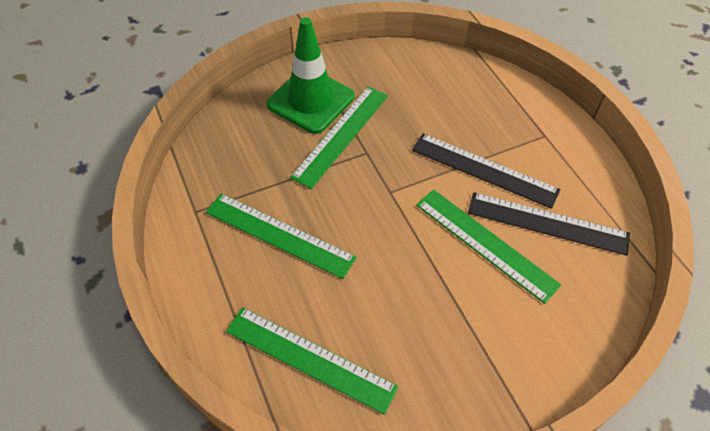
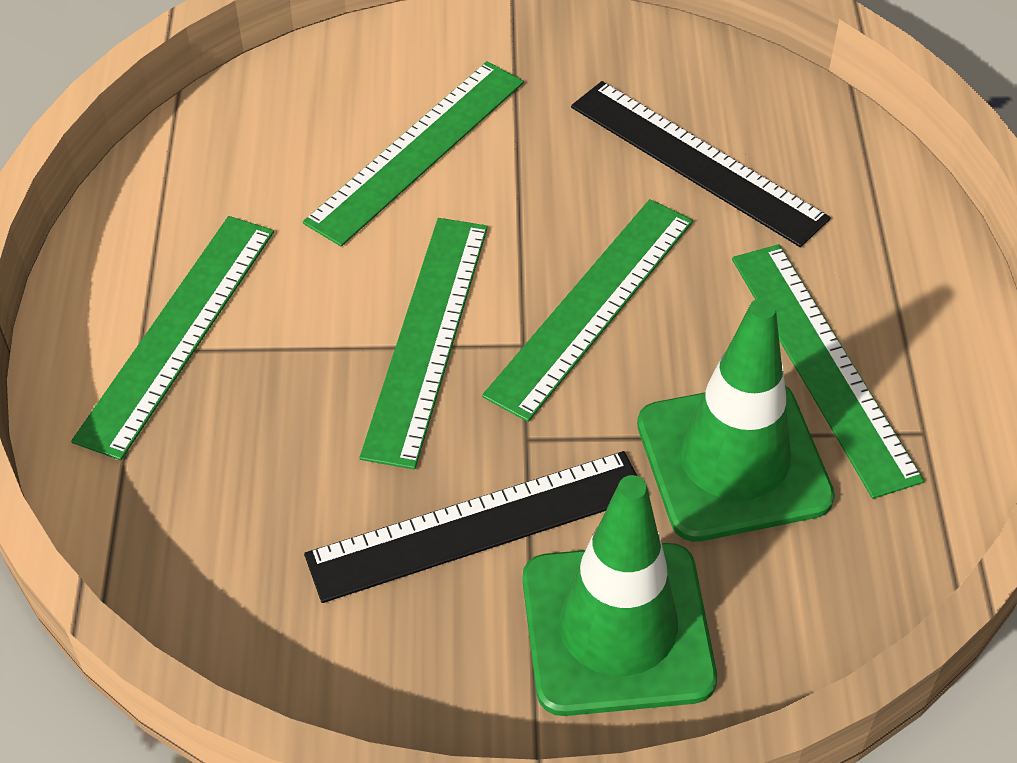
green ruler: 4 -> 5
green traffic cone: 1 -> 2

